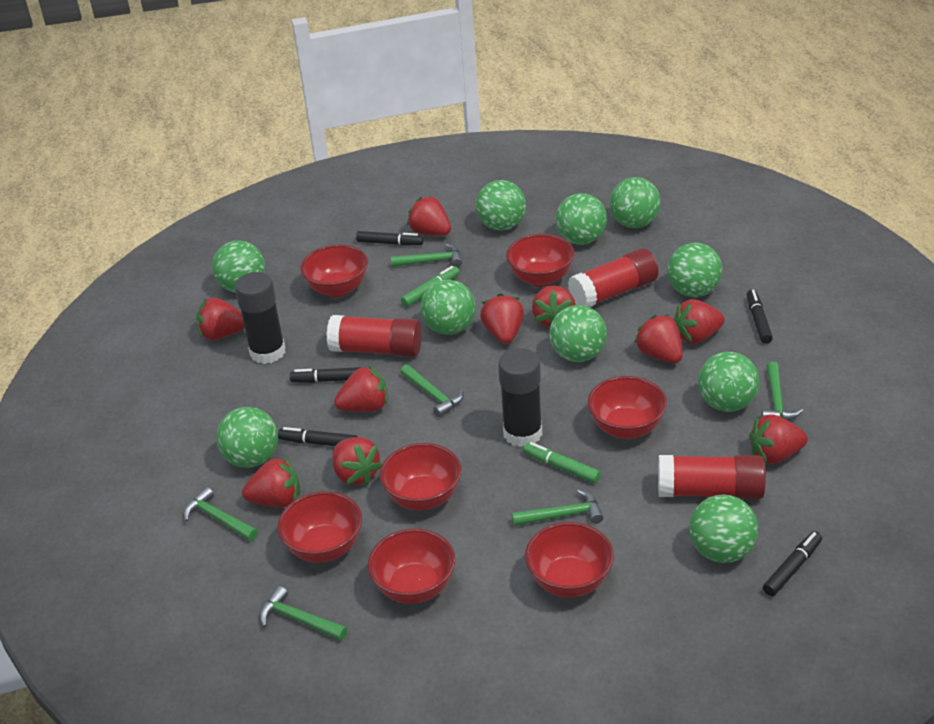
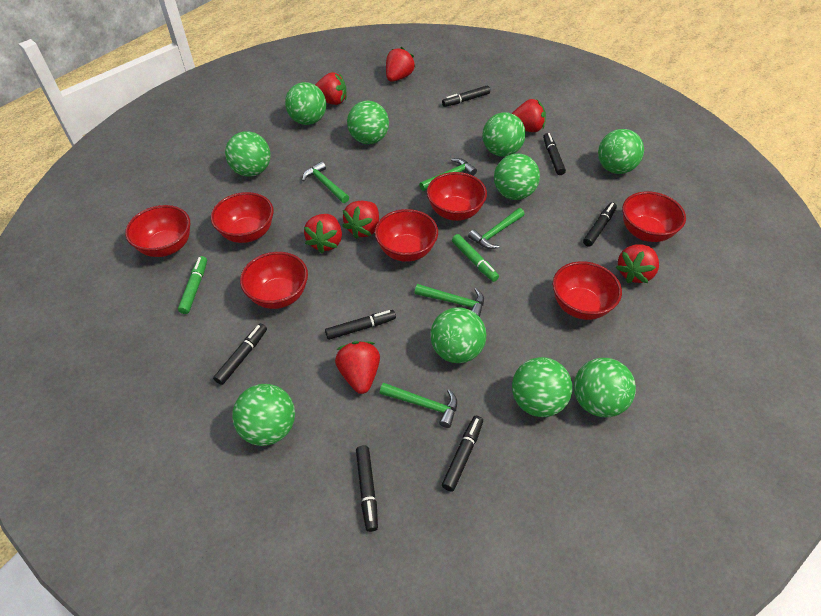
black glue stick: 2 -> 0
black marker: 5 -> 7
green hammer: 6 -> 5
red glue stick: 3 -> 0
red strawberry: 10 -> 7

